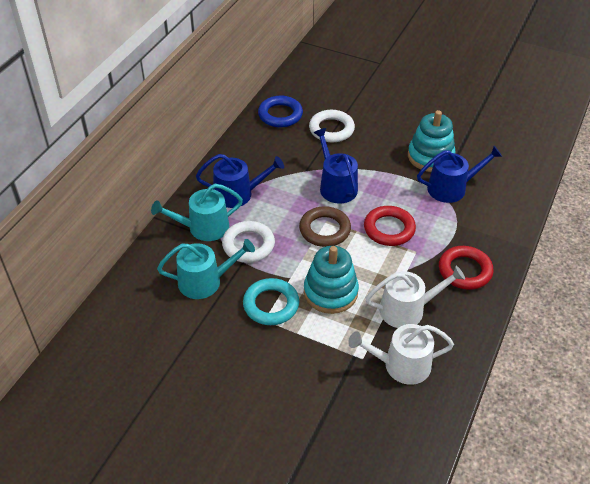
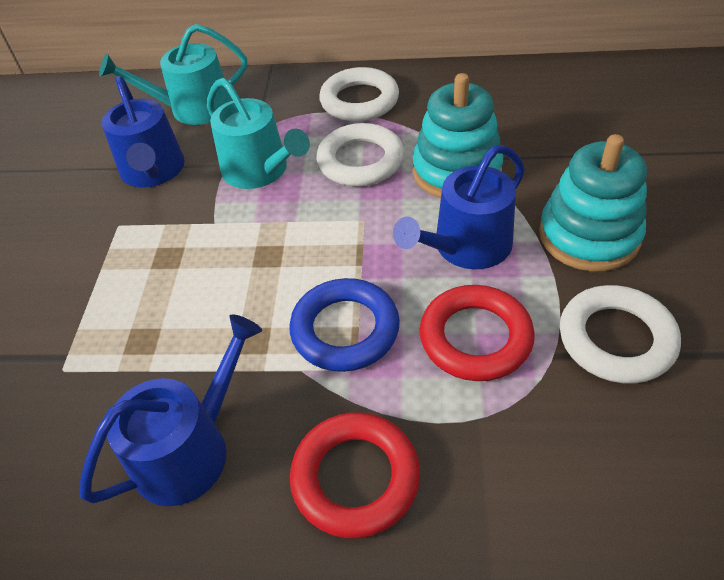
brown ring: 1 -> 0
turquoise ring: 1 -> 0
white ring: 2 -> 3
white watering can: 2 -> 0

